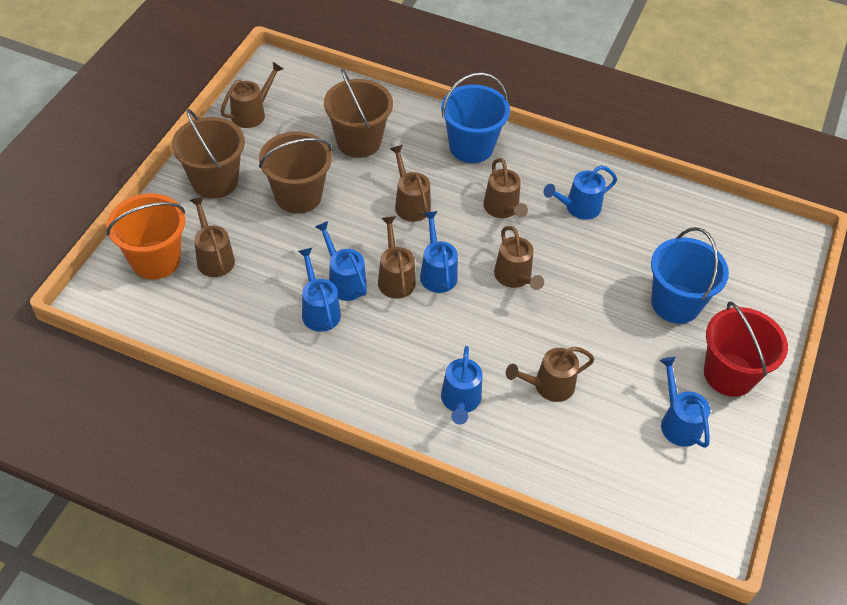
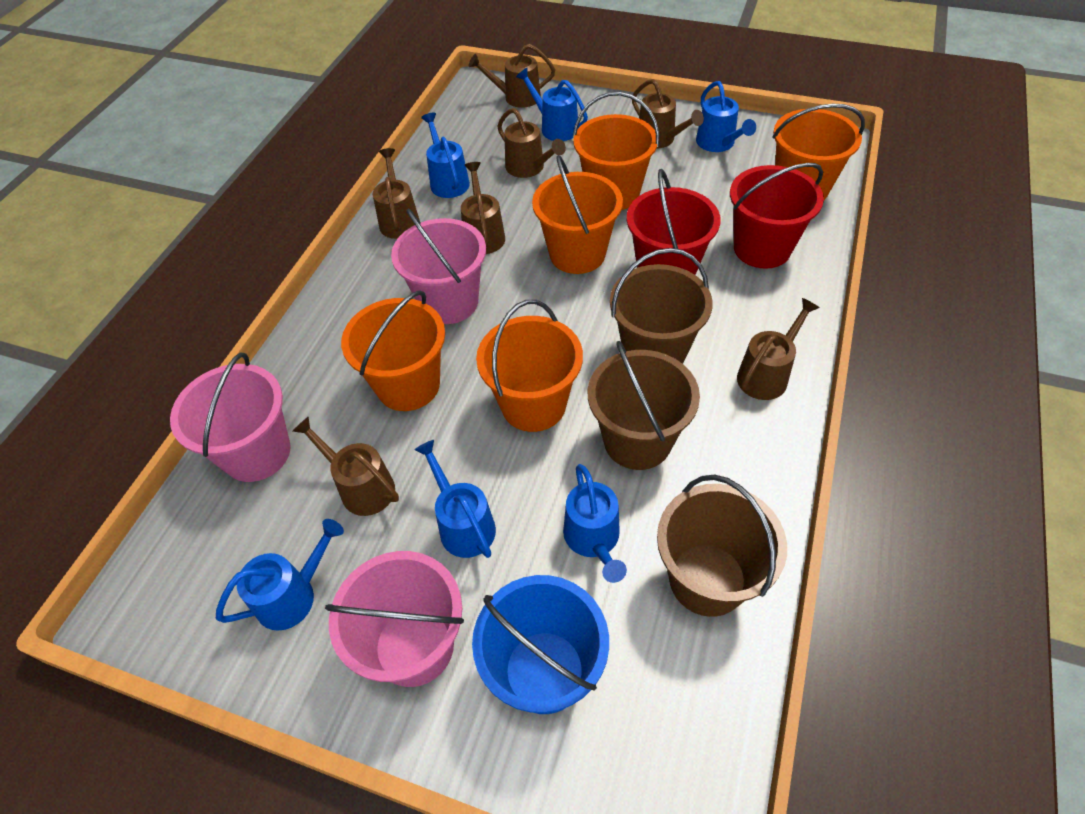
blue bucket: 2 -> 1
orange bucket: 1 -> 5
pink bucket: 0 -> 3
red bucket: 1 -> 2

